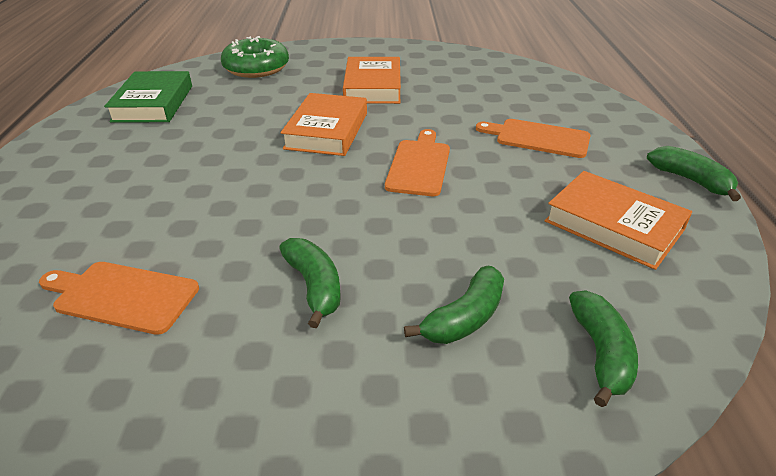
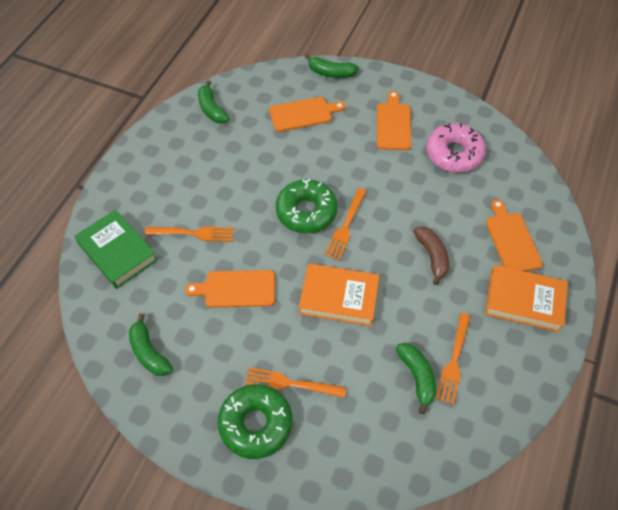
brown banana: 0 -> 1
green donut: 1 -> 2
orange book: 3 -> 2
orange cutting board: 3 -> 4
orange fork: 0 -> 4
pink donut: 0 -> 1

